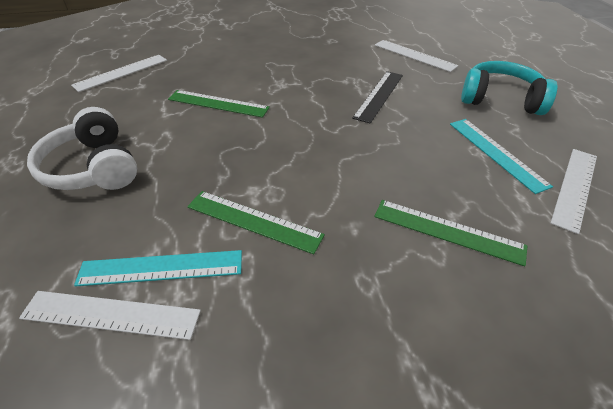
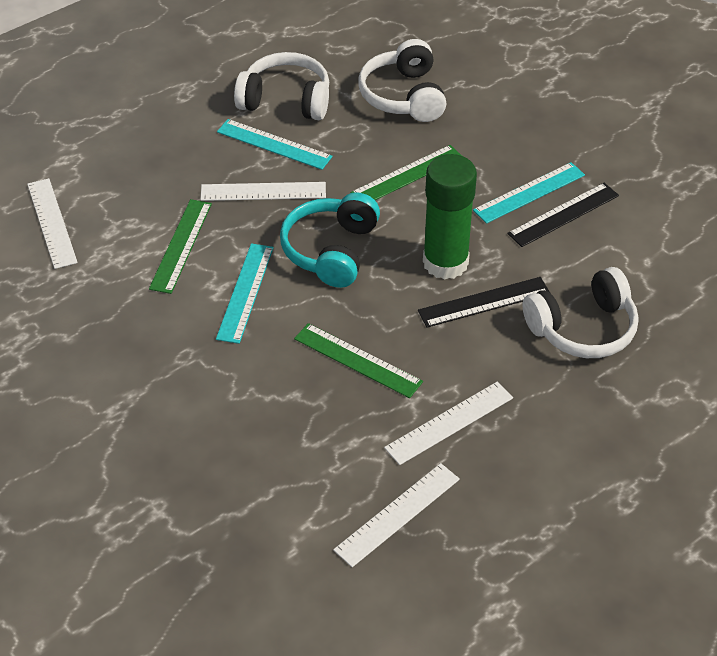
black ruler: 1 -> 2
green glue stick: 0 -> 1
turquoise ruler: 2 -> 3
white headphones: 1 -> 3

